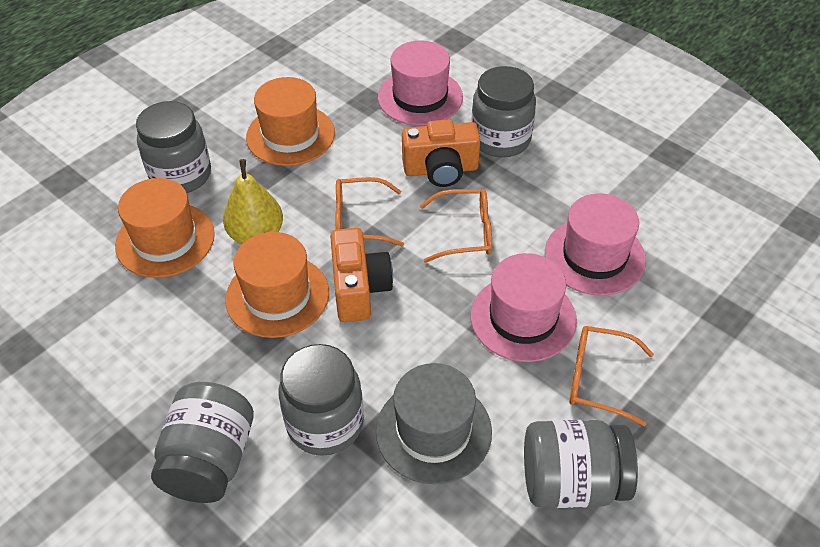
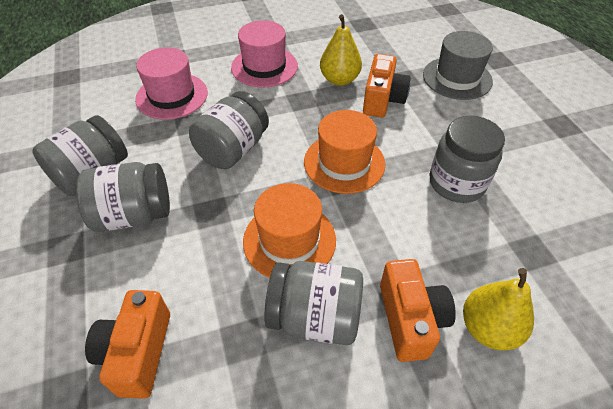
orange camera: 2 -> 3
orange glasses: 3 -> 0
orange hat: 3 -> 2
pink hat: 3 -> 2
yellow pear: 1 -> 2

